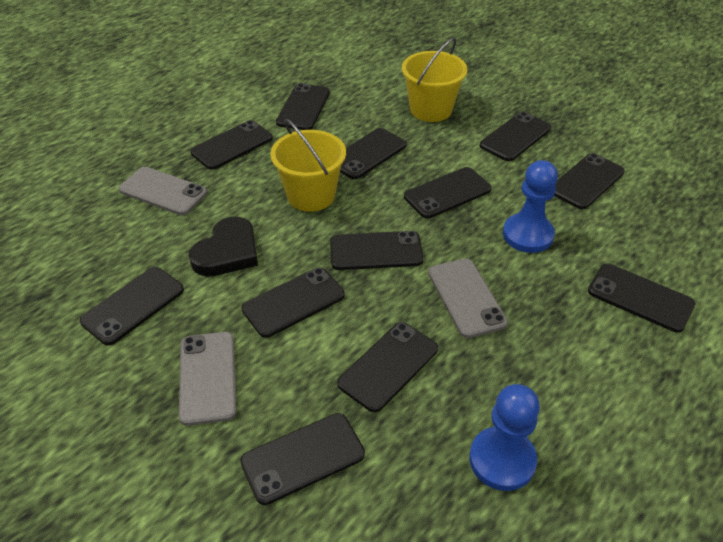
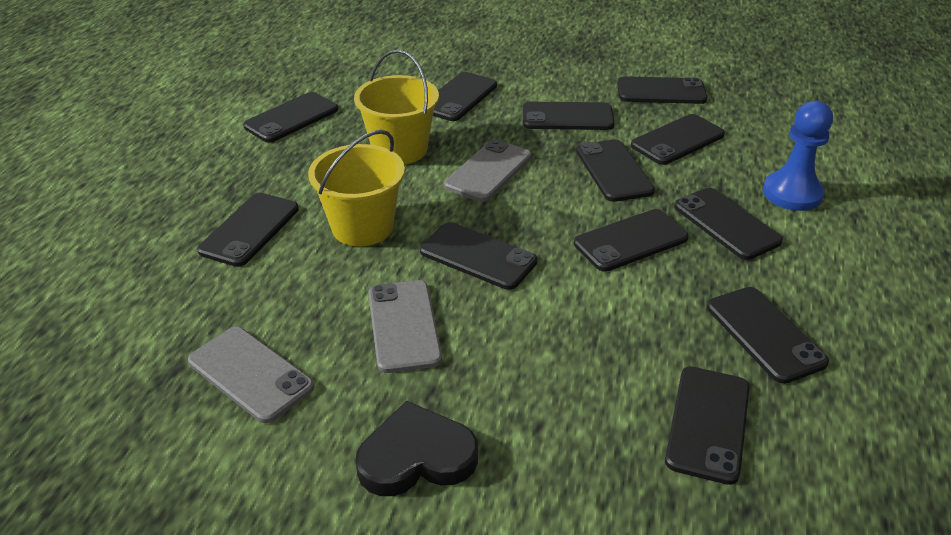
blue pawn: 2 -> 1

